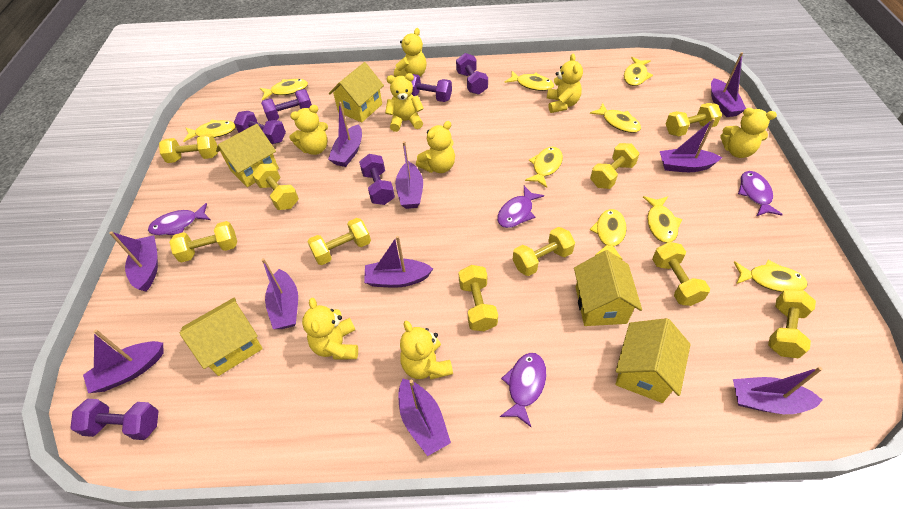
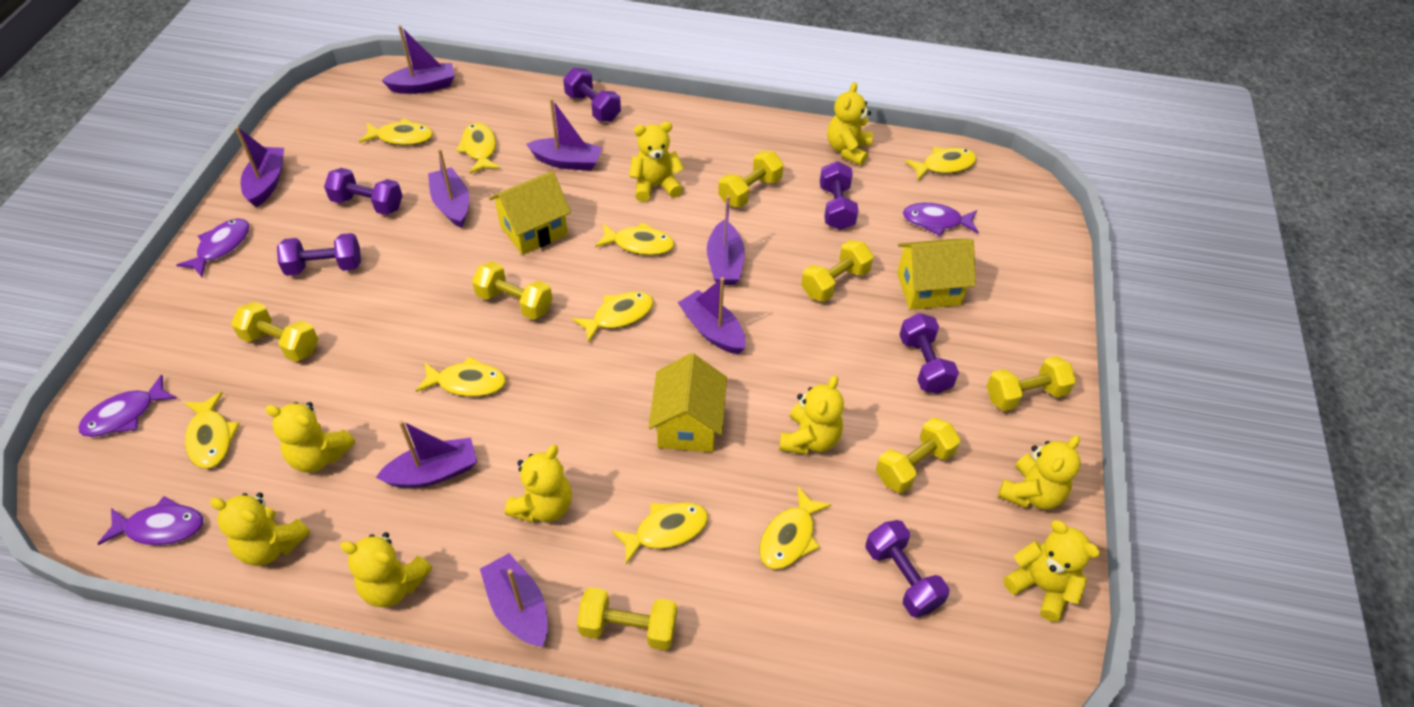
purple boat: 10 -> 8
yellow dumbbell: 10 -> 7
yellow house: 5 -> 3
yellow teddy bear: 8 -> 9

